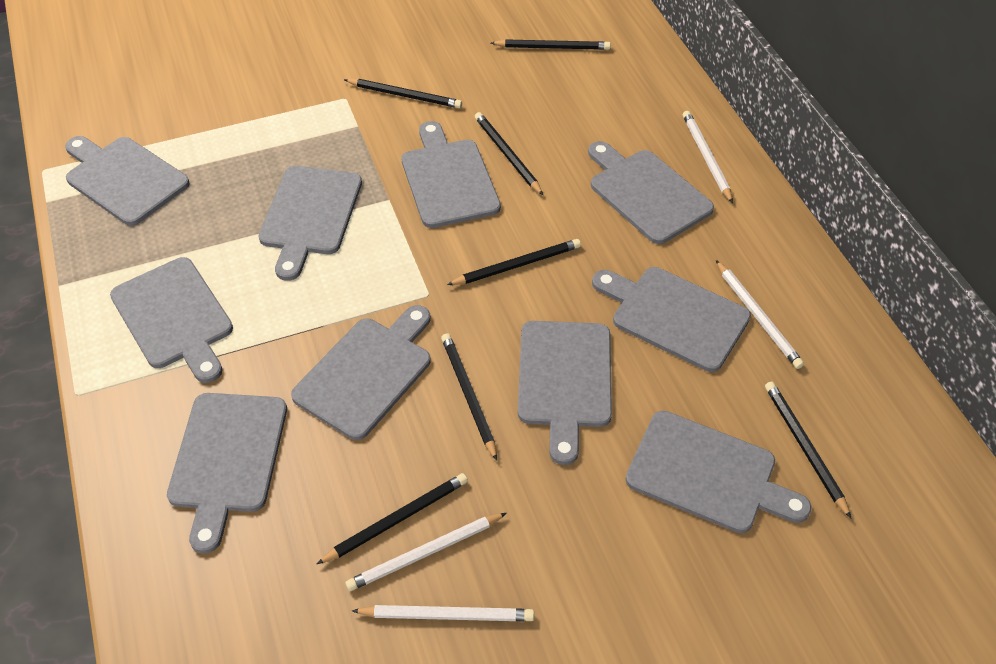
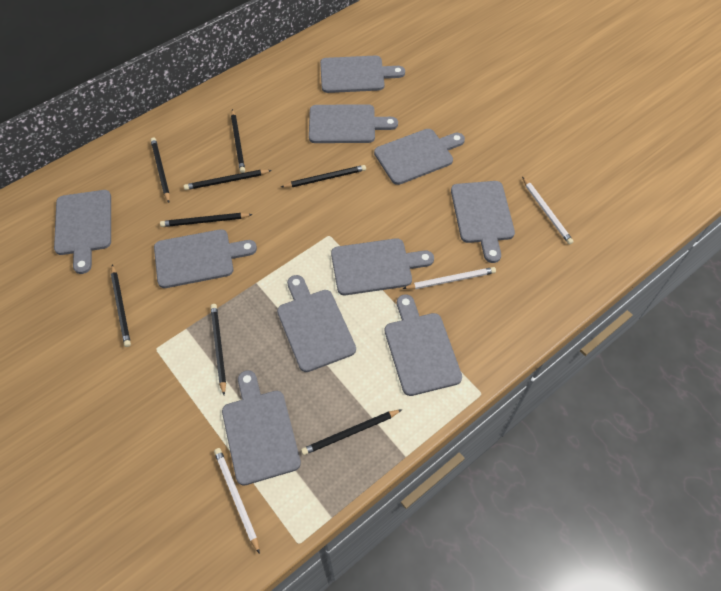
black pencil: 7 -> 8
white pencil: 4 -> 3

